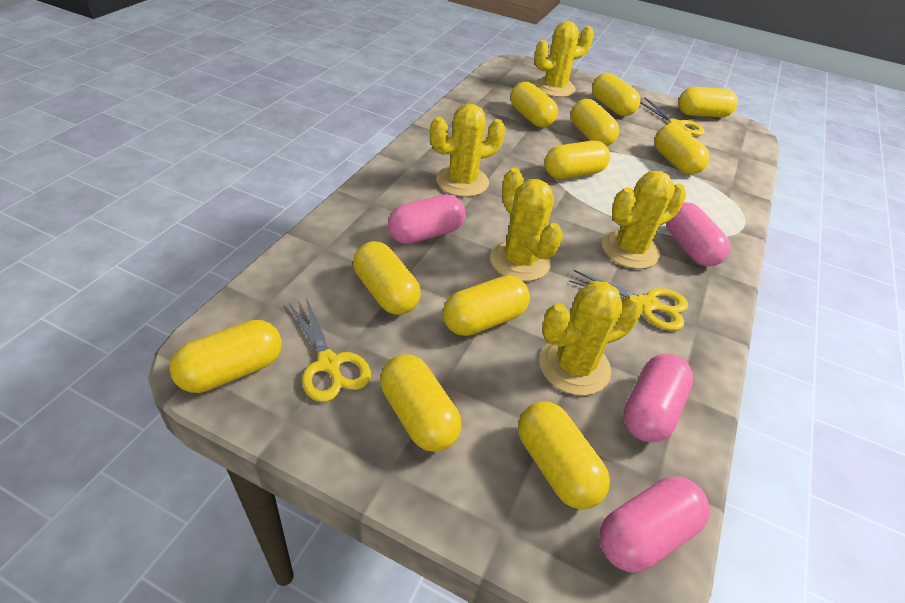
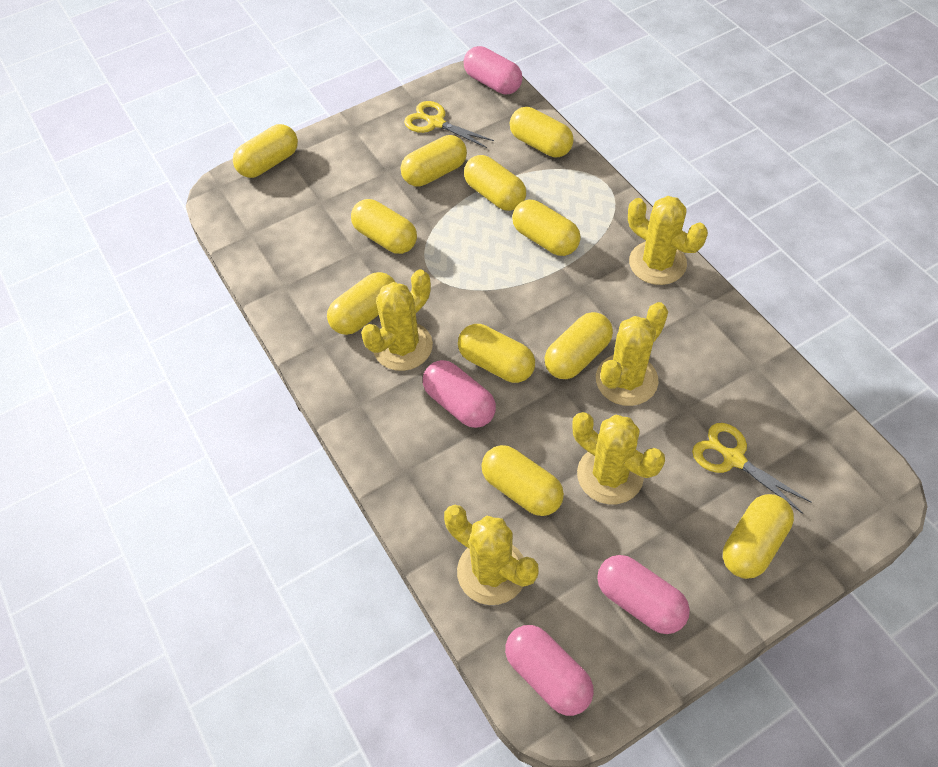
yellow scissors: 3 -> 2

